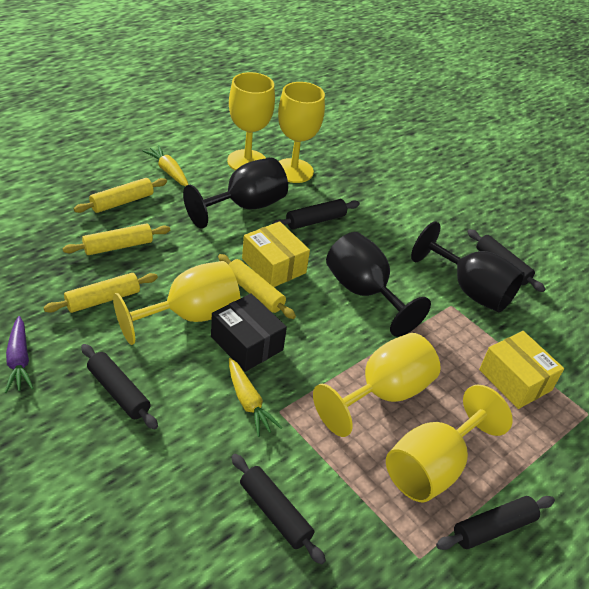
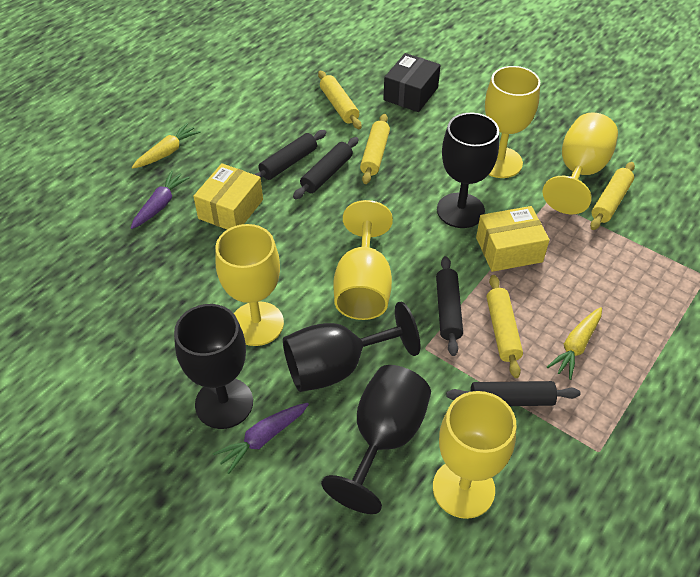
black goblet: 3 -> 4
black rolling pin: 5 -> 4
purple carrot: 1 -> 2

